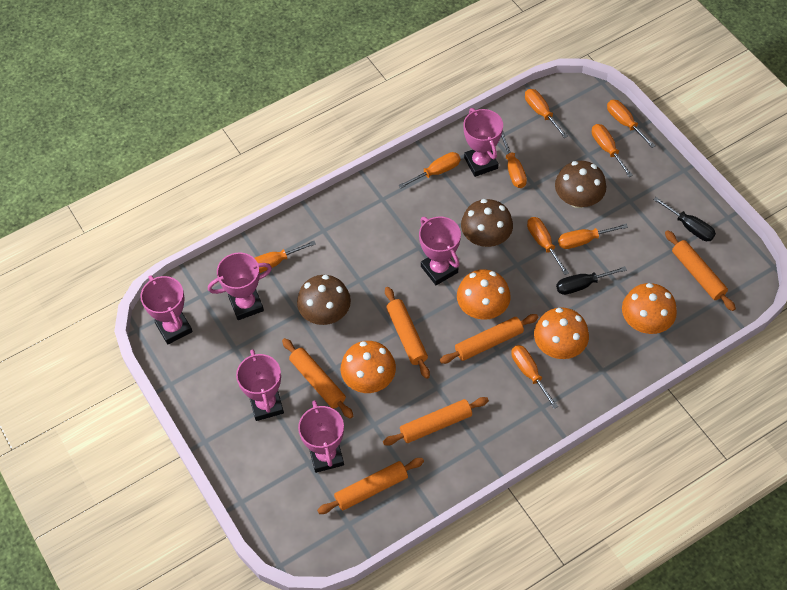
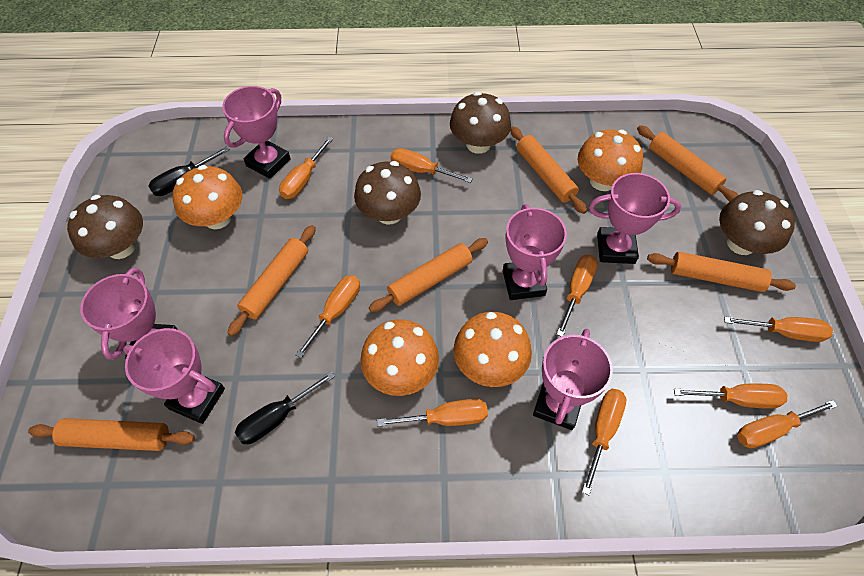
brown mushroom: 3 -> 4

